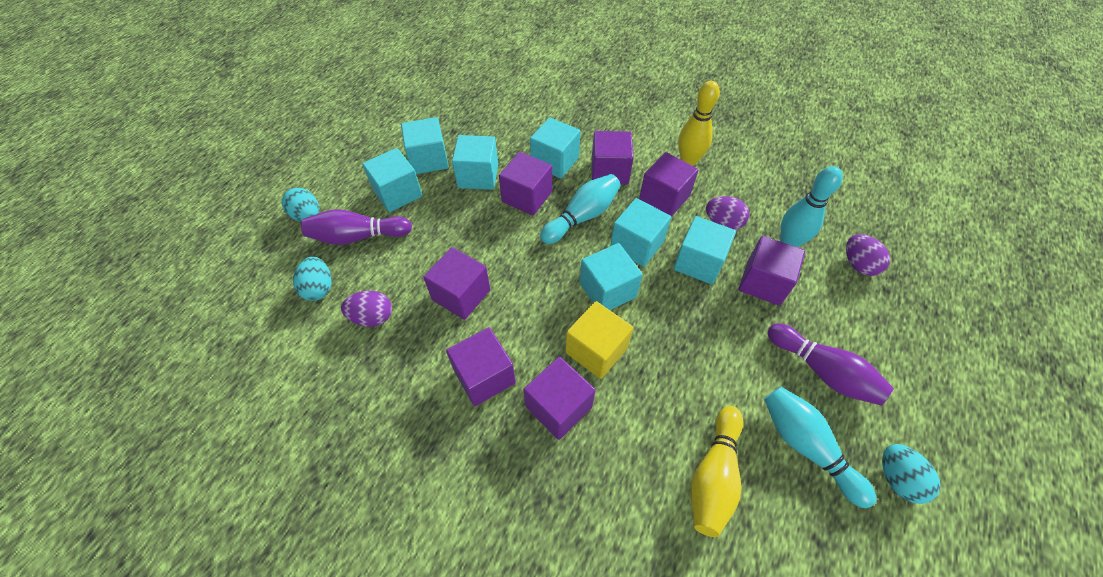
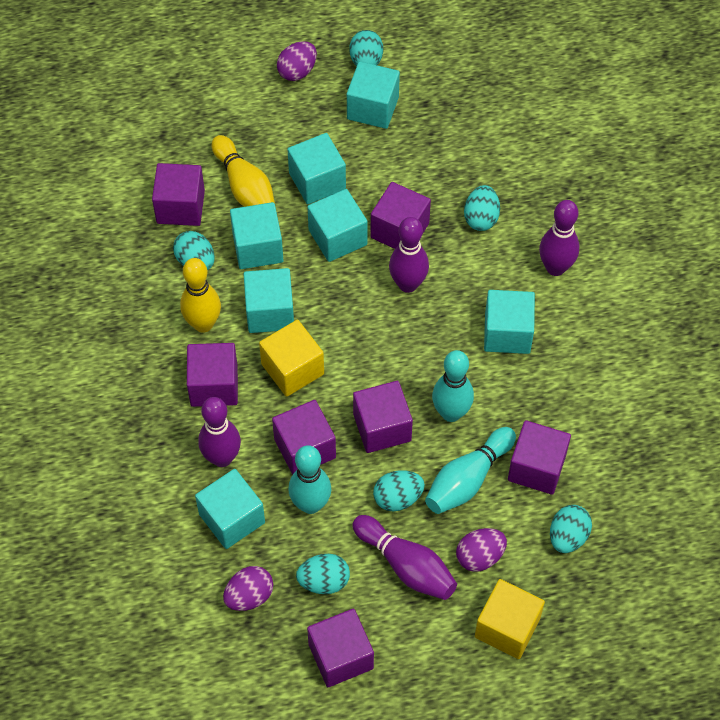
purple bowling pin: 2 -> 4
turquoise egg: 3 -> 6
yellow cube: 1 -> 2

